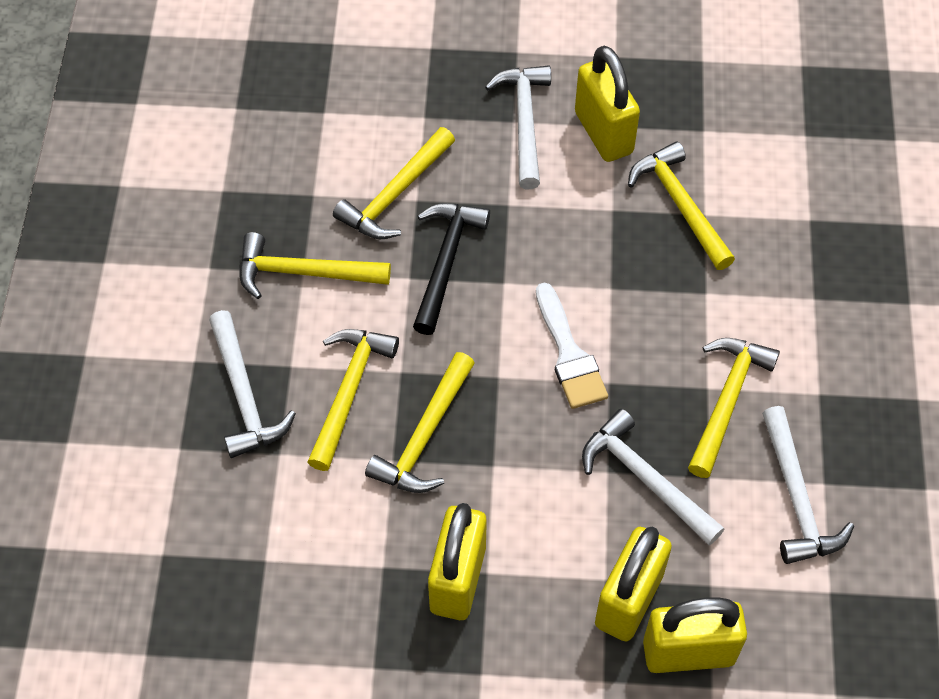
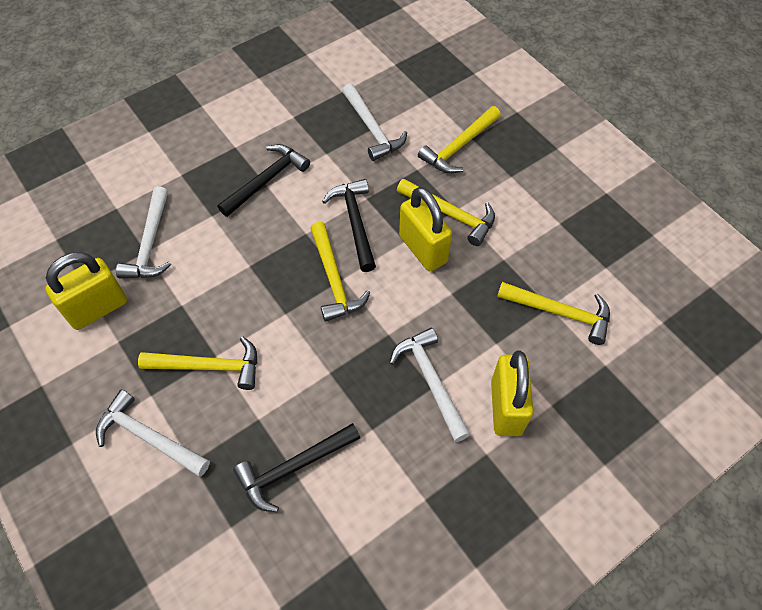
black hammer: 1 -> 3
white brush: 1 -> 0
yellow hammer: 6 -> 5
yellow padlock: 4 -> 3

